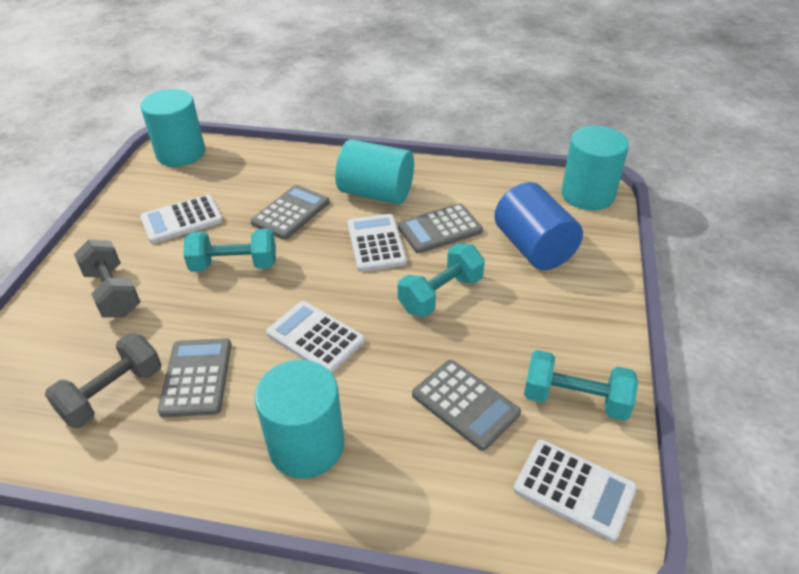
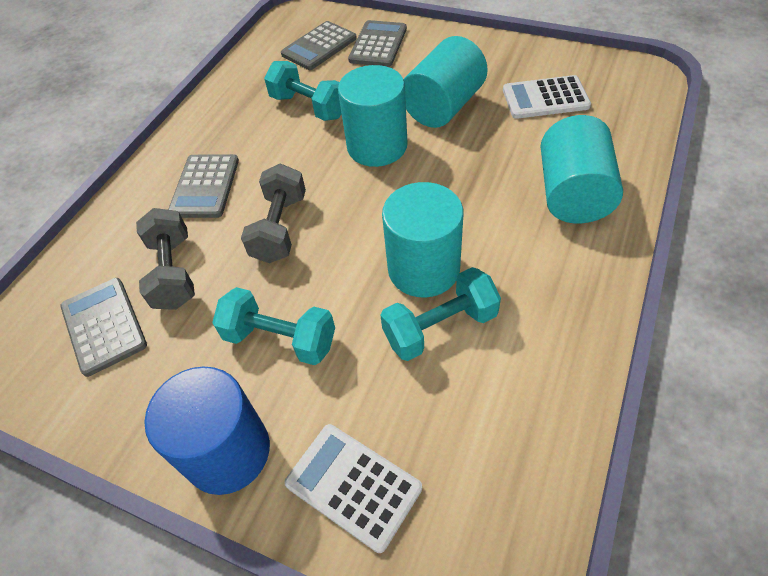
white calculator: 4 -> 2

